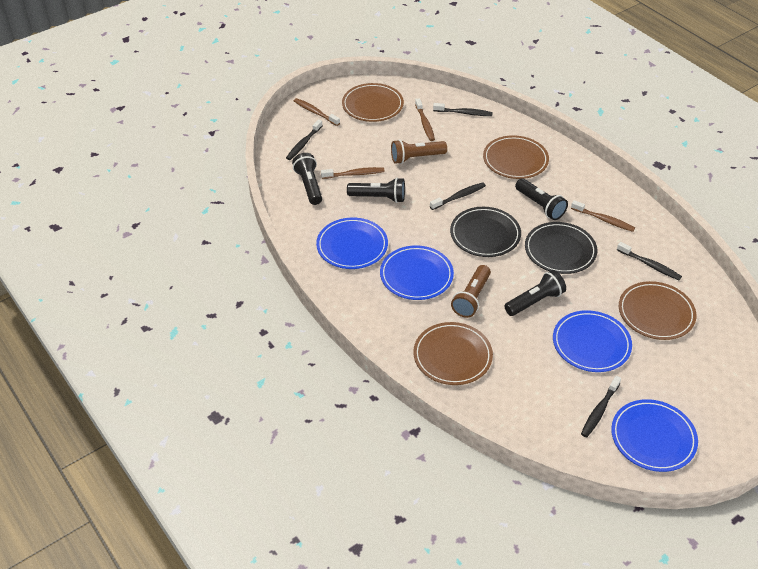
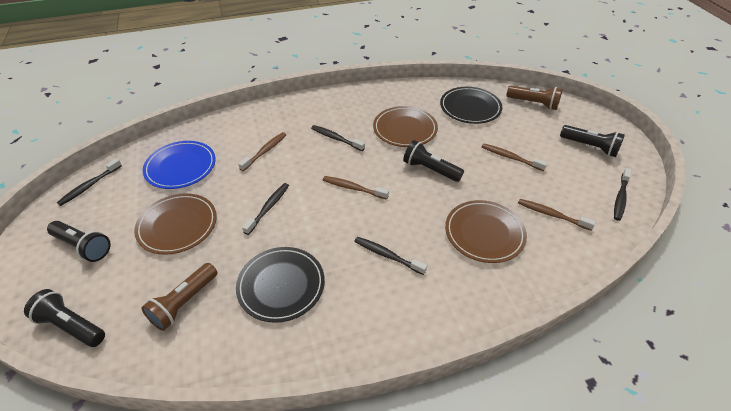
blue plate: 4 -> 1
brown plate: 4 -> 3

